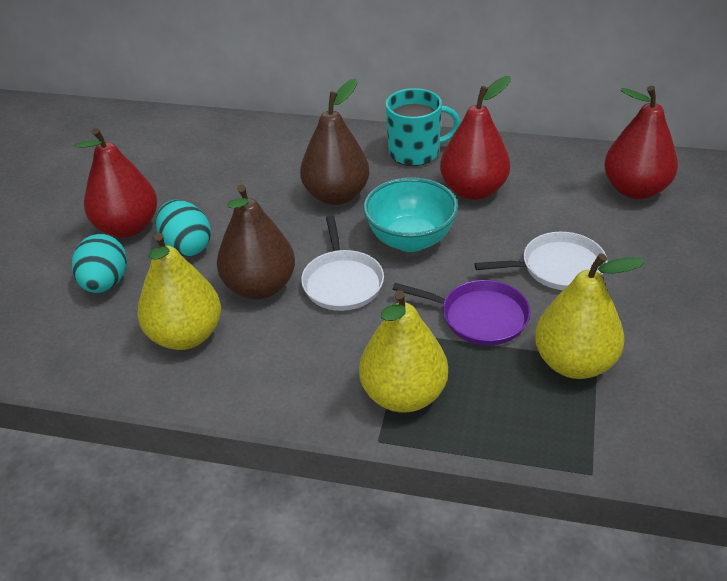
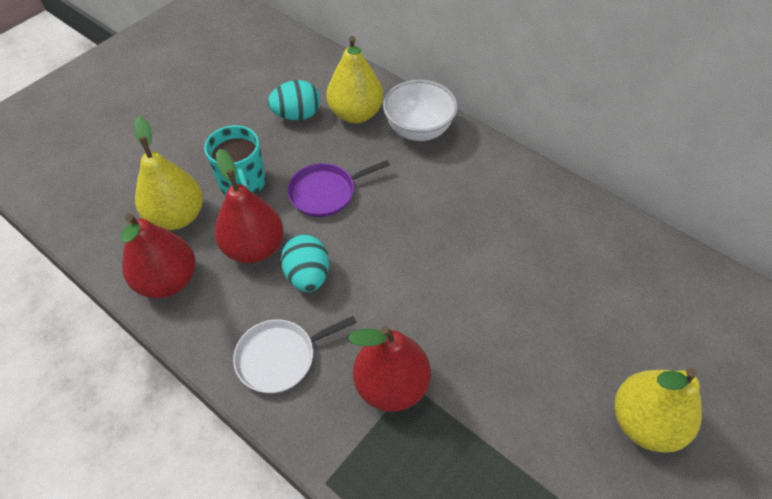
brown pear: 2 -> 0
turquoise bowl: 1 -> 0
white bowl: 0 -> 1
white pan: 2 -> 1

